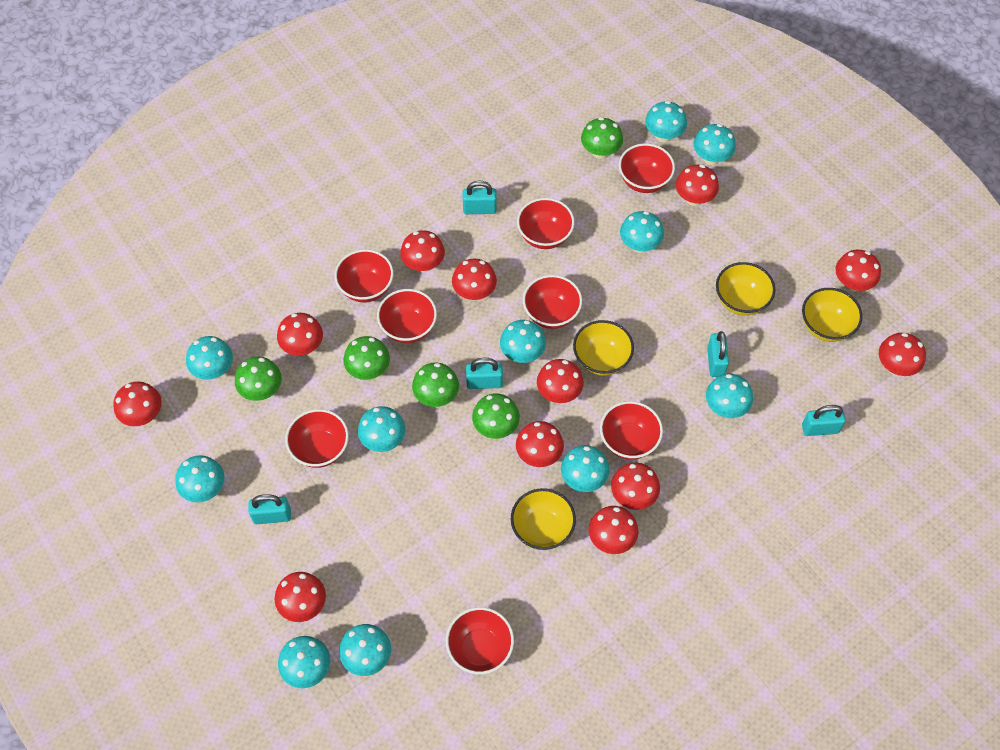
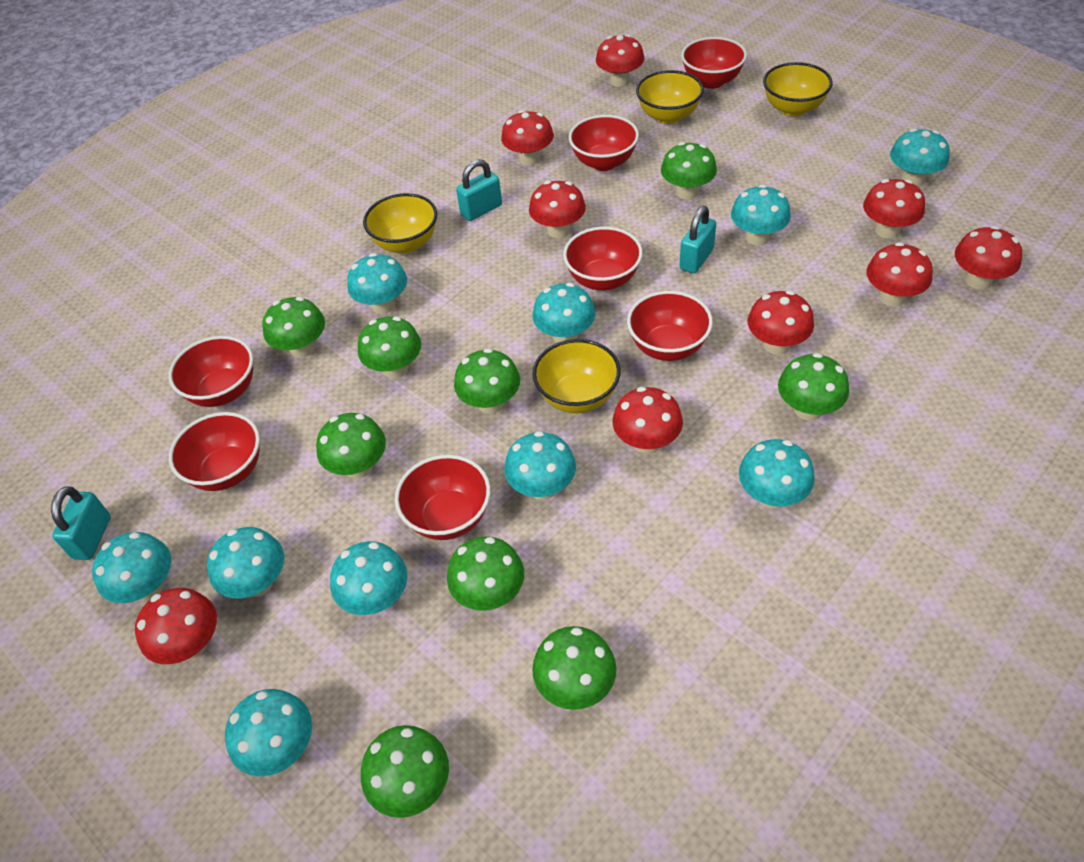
green mushroom: 5 -> 9
red bowl: 8 -> 7
red mushroom: 12 -> 9
turquoise mushroom: 11 -> 10
turquoise padlock: 5 -> 3

